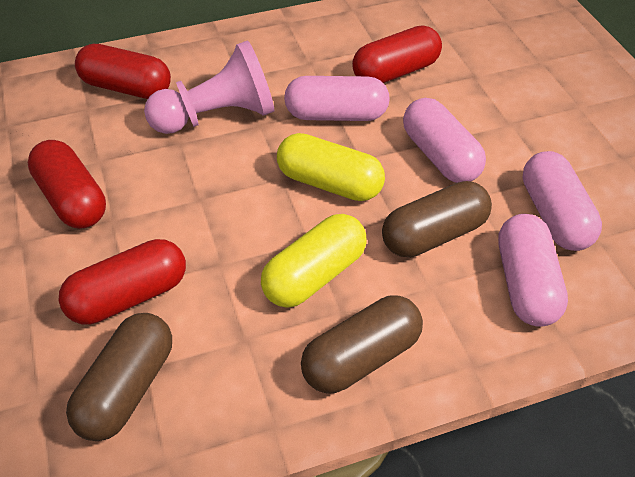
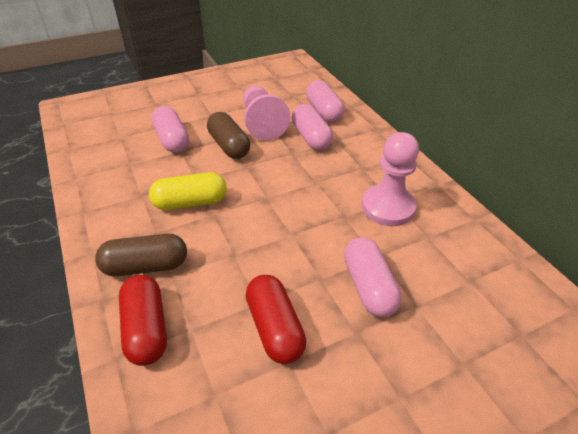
brown capsule: 3 -> 2
pink pawn: 1 -> 2
red capsule: 4 -> 2
yellow capsule: 2 -> 1

